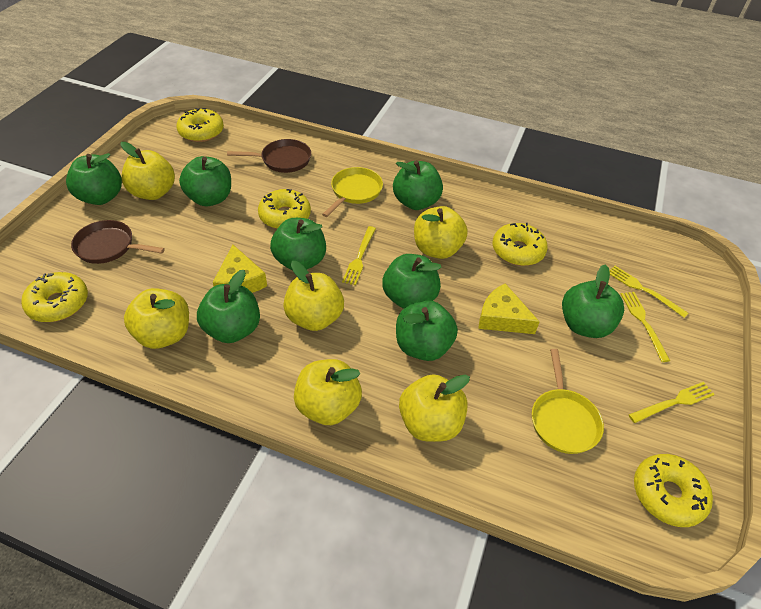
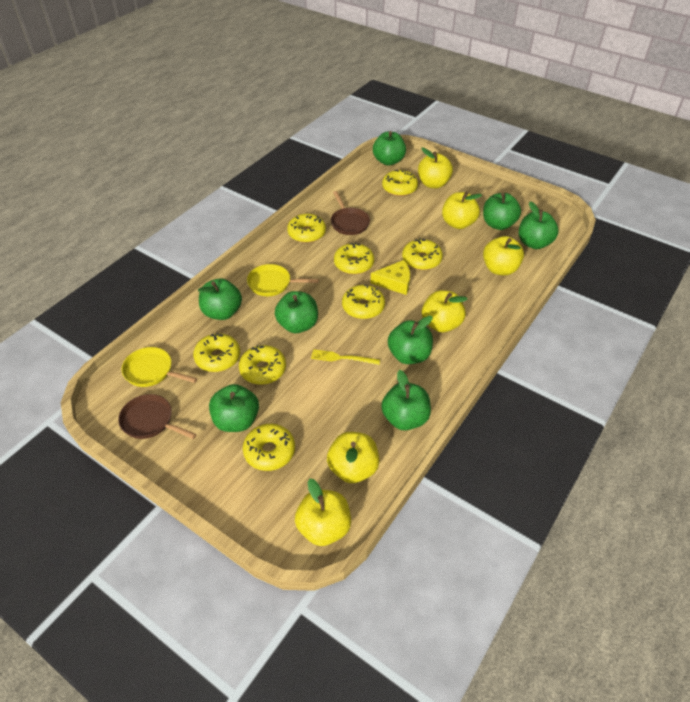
yellow cheese: 2 -> 1
yellow donut: 5 -> 8
yellow fork: 4 -> 1

